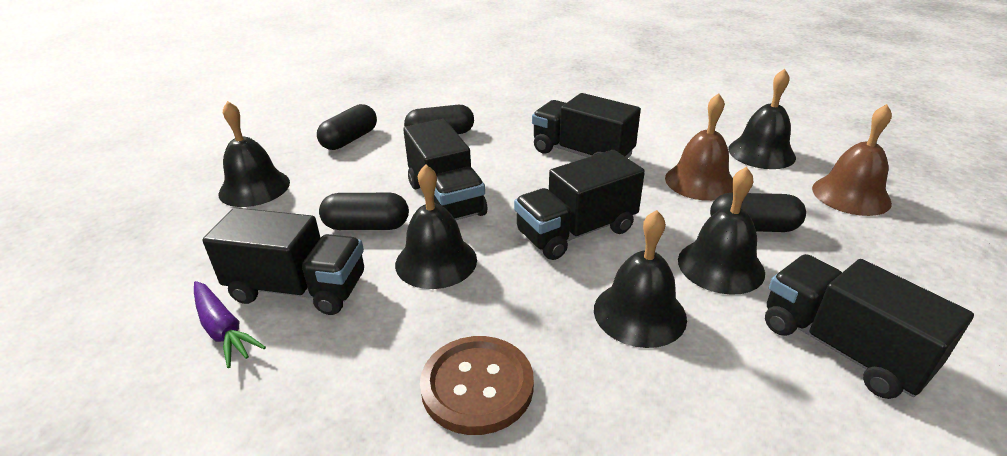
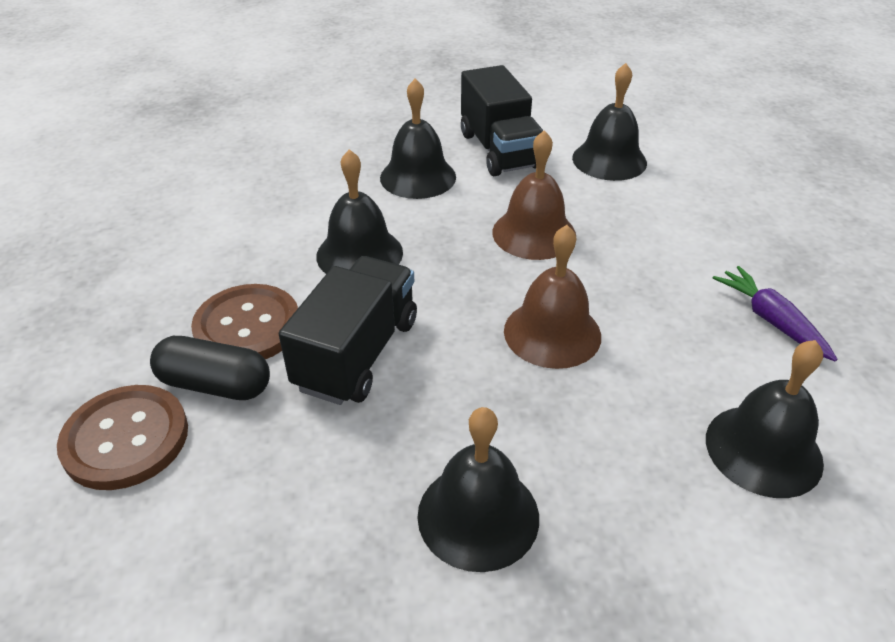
black capsule: 4 -> 1
black truck: 5 -> 2
brown button: 1 -> 2

